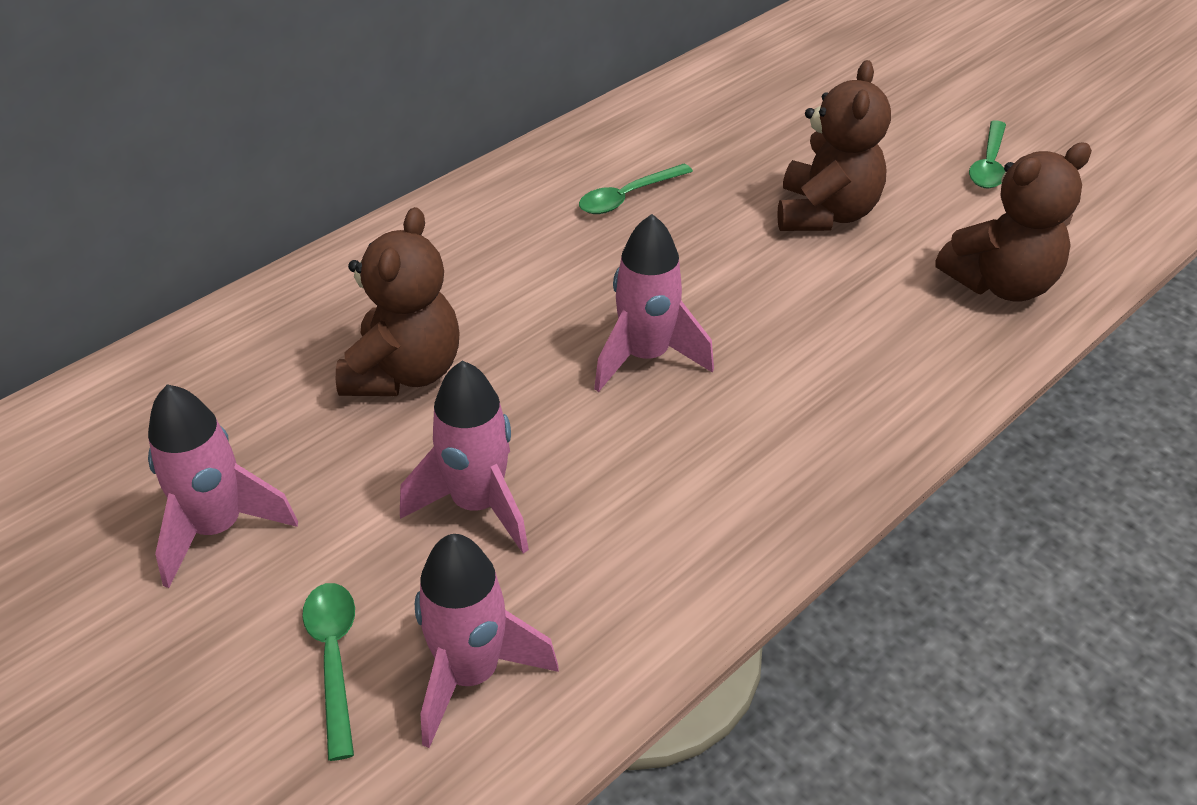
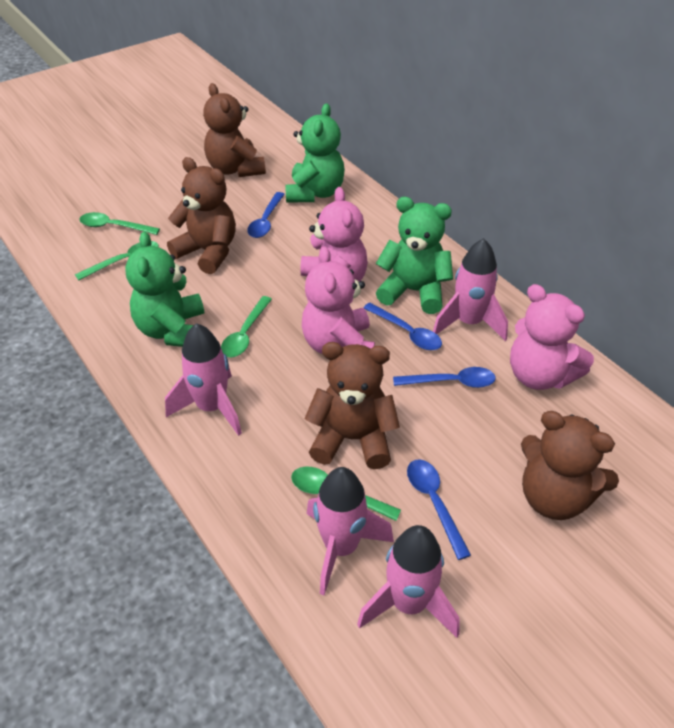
blue spoon: 0 -> 4
brown teddy bear: 3 -> 4
green spoon: 3 -> 4
green teddy bear: 0 -> 3
pink teddy bear: 0 -> 3

